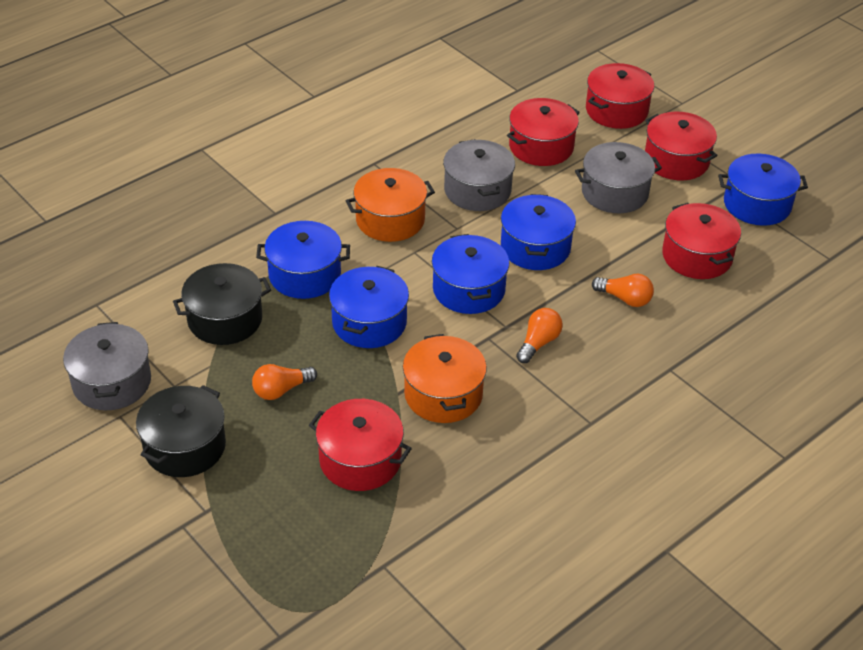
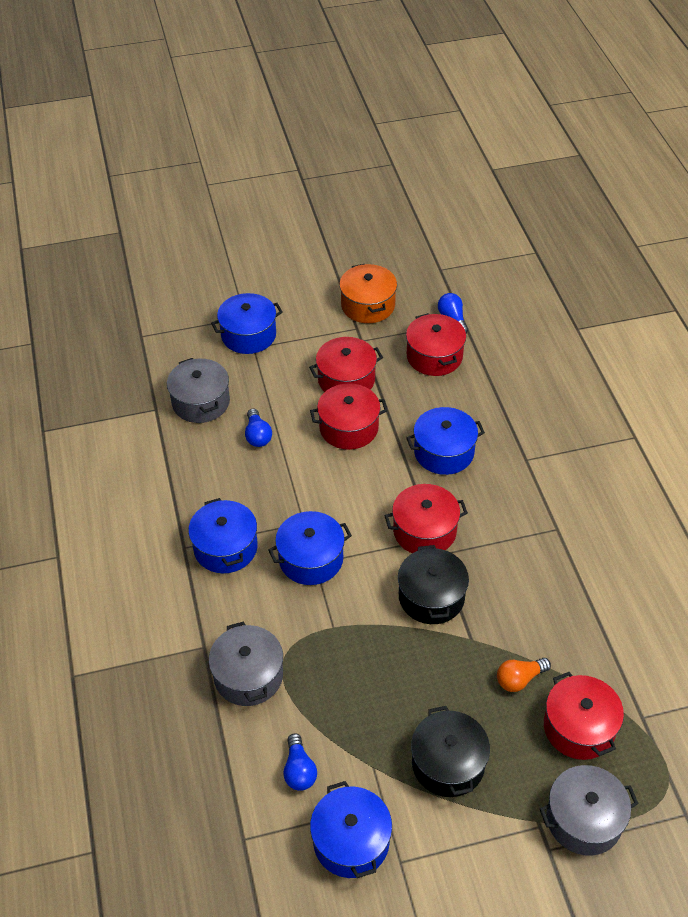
blue light bulb: 0 -> 3
orange light bulb: 3 -> 1
orange pot: 2 -> 1

